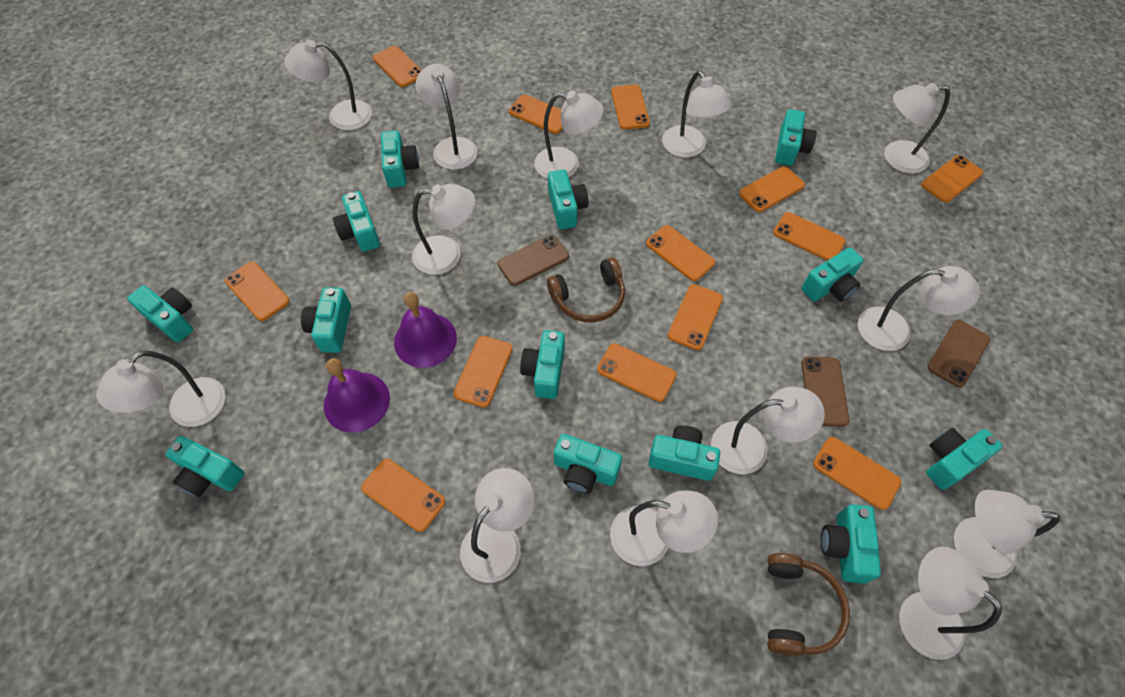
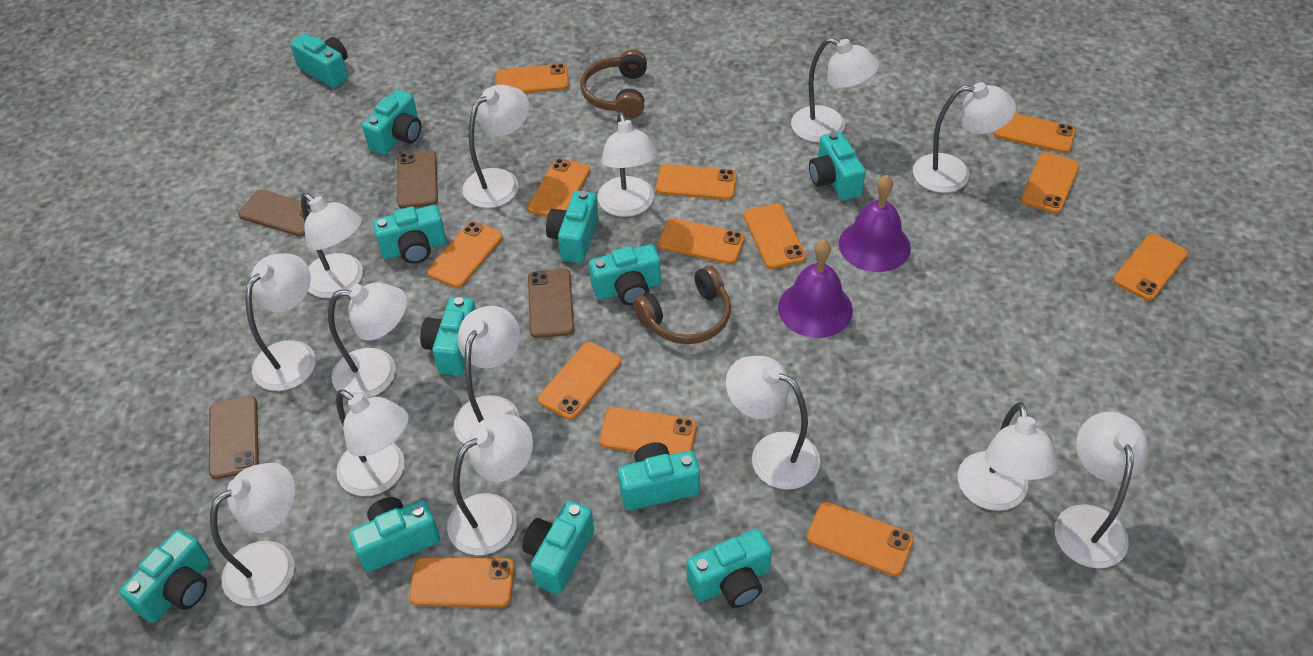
brown phone: 3 -> 4
turquoise camera: 13 -> 12
white lamp: 13 -> 14

